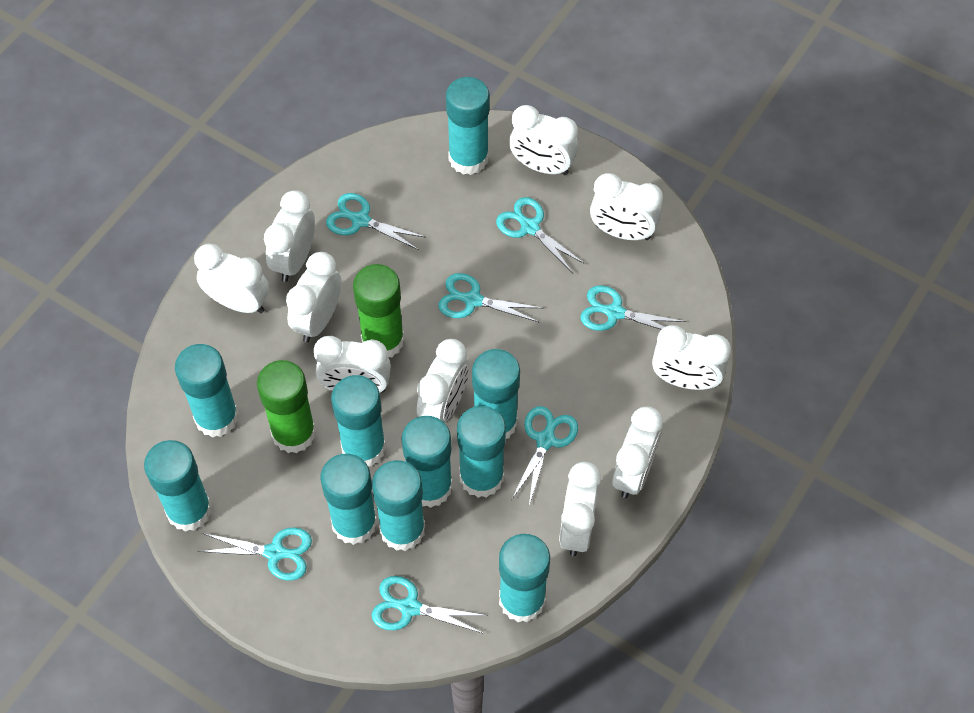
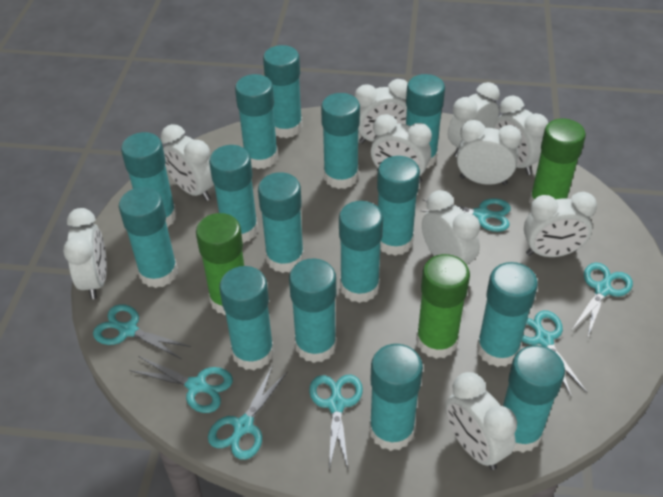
green glue stick: 2 -> 3
turquoise glue stick: 10 -> 15

